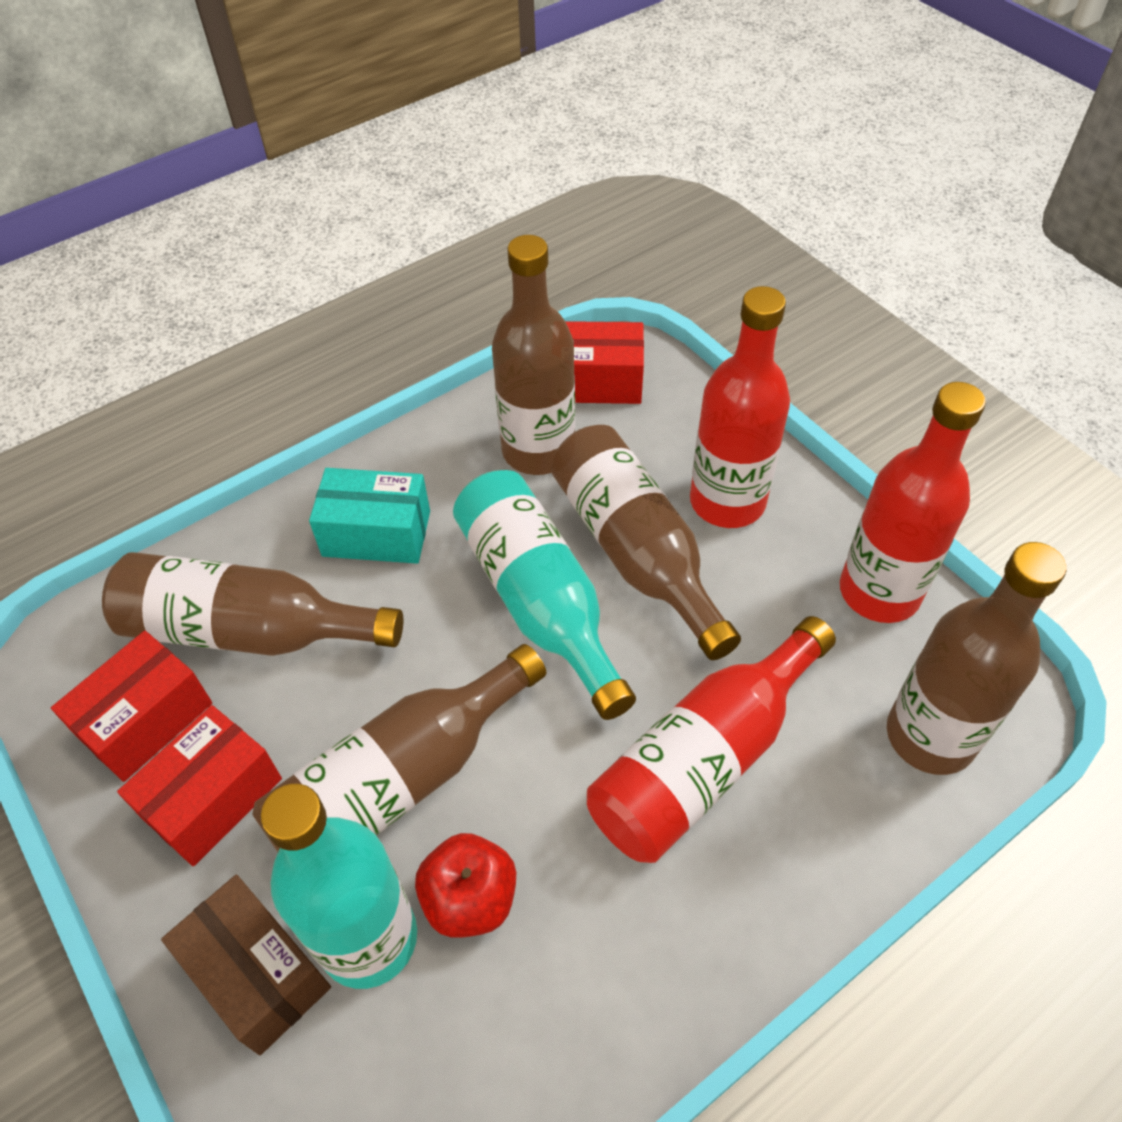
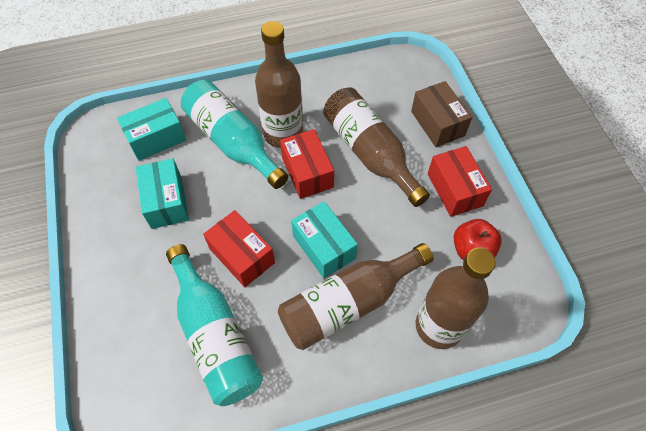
brown bottle: 5 -> 4
red bottle: 3 -> 0
turquoise box: 1 -> 3

